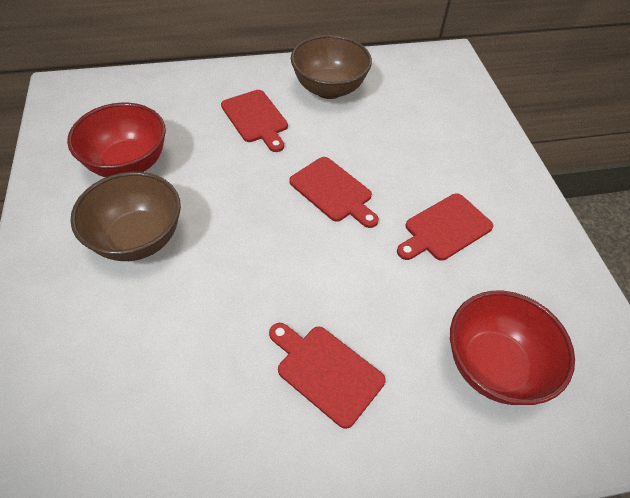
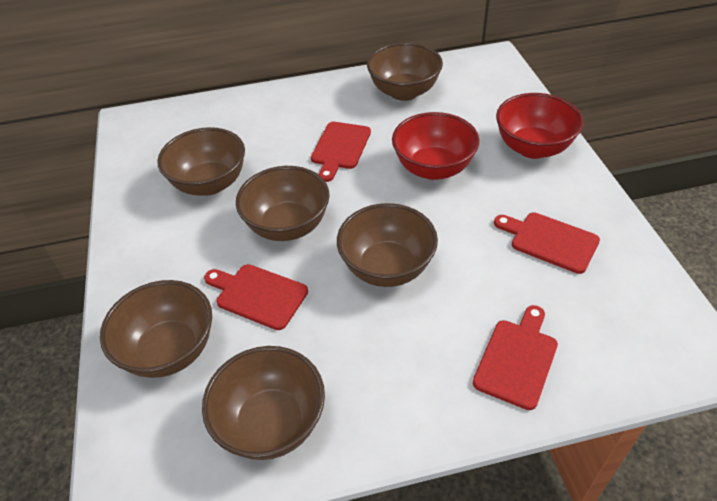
brown bowl: 2 -> 6

